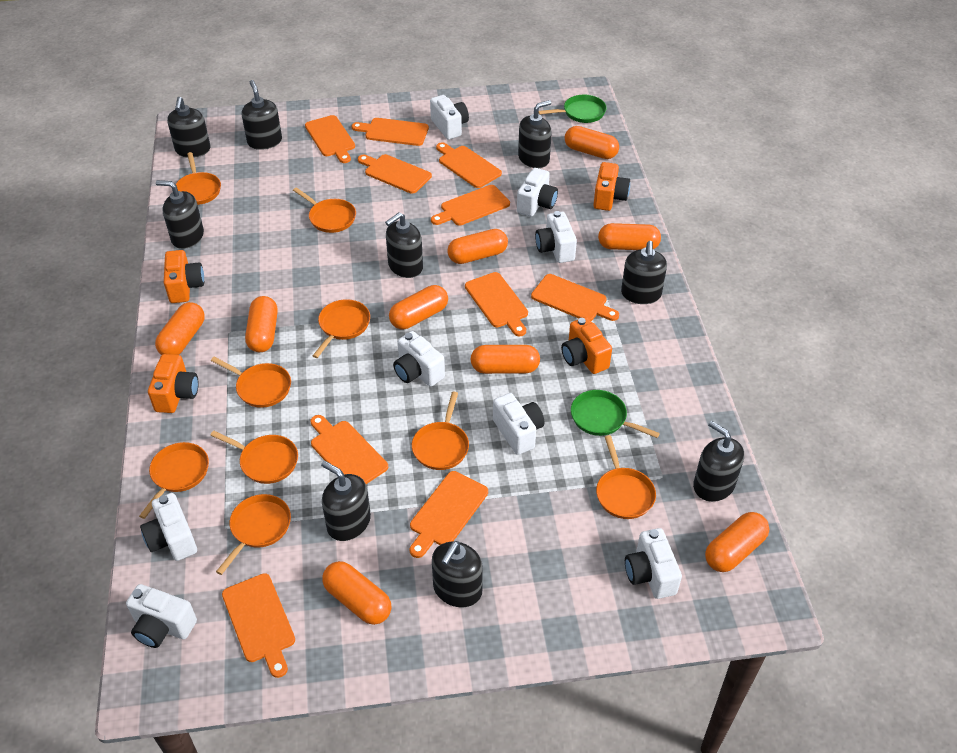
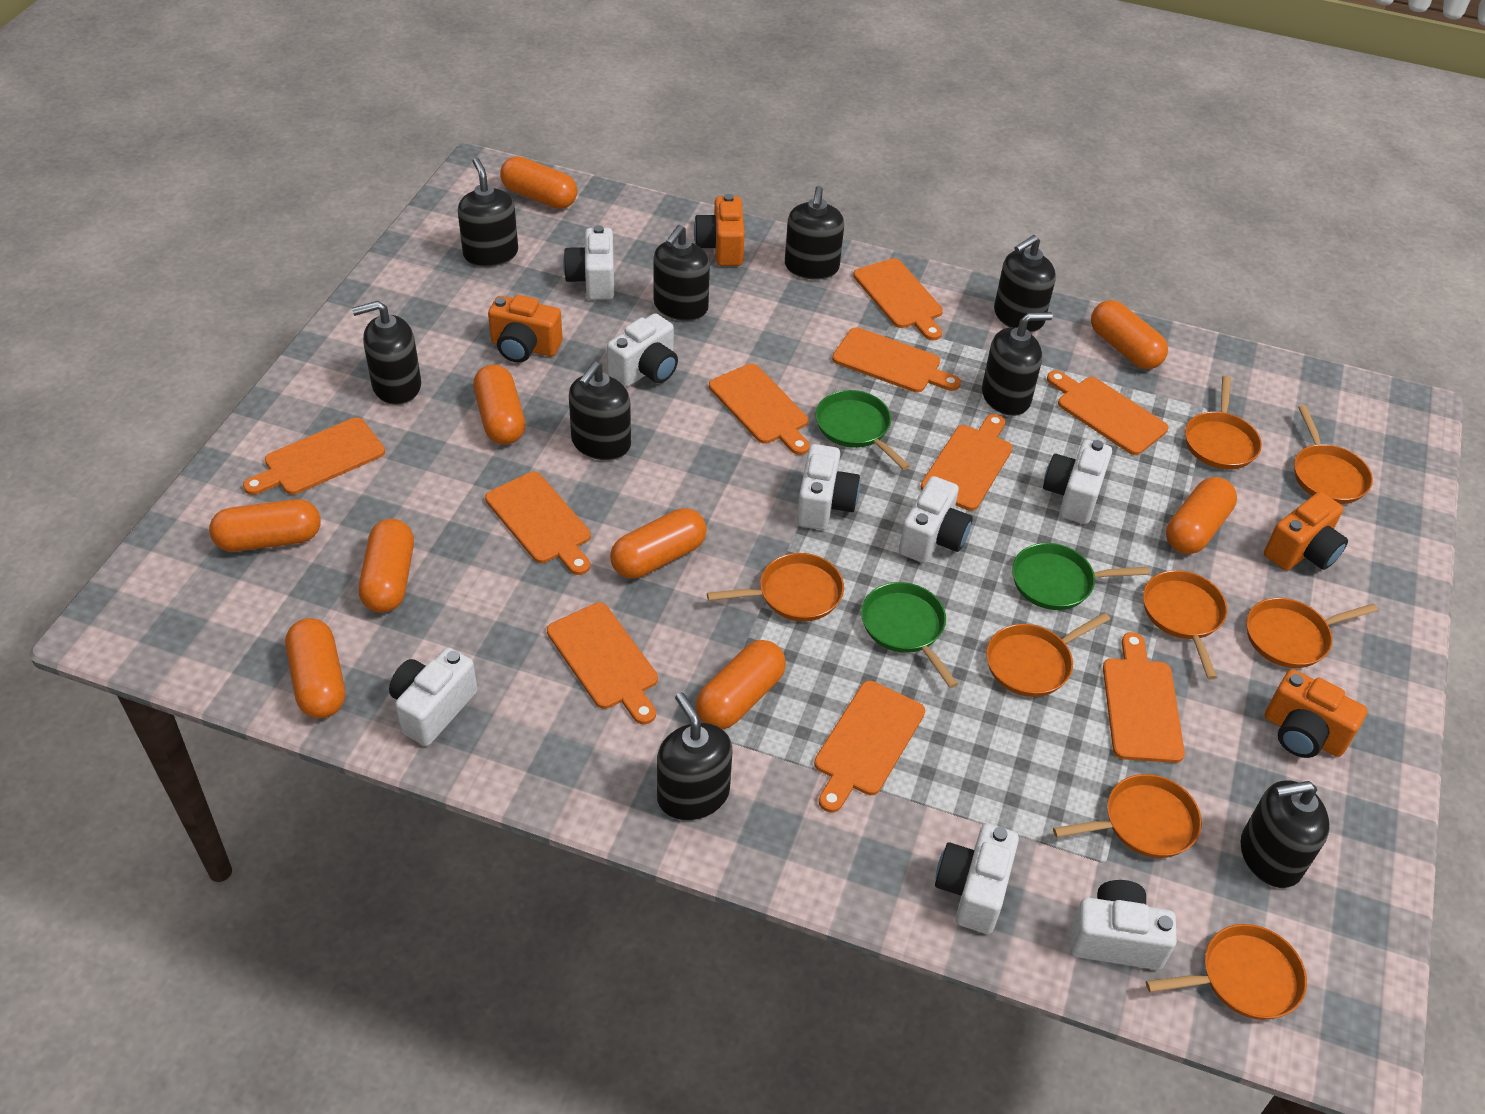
green pan: 2 -> 3
orange pan: 9 -> 8

